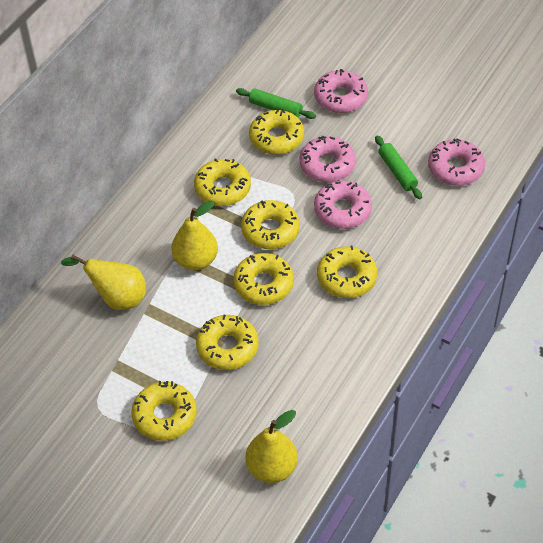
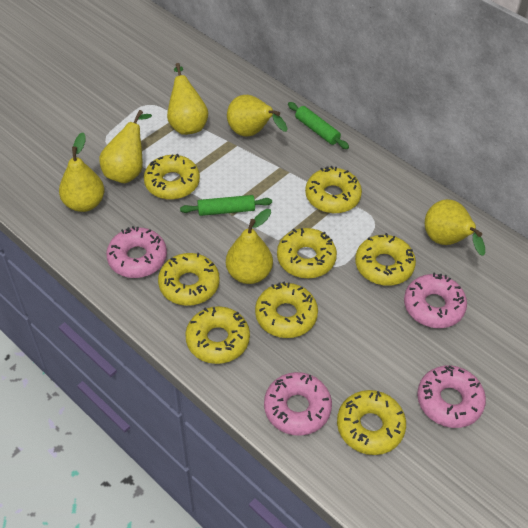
yellow donut: 7 -> 8
yellow pear: 3 -> 6

